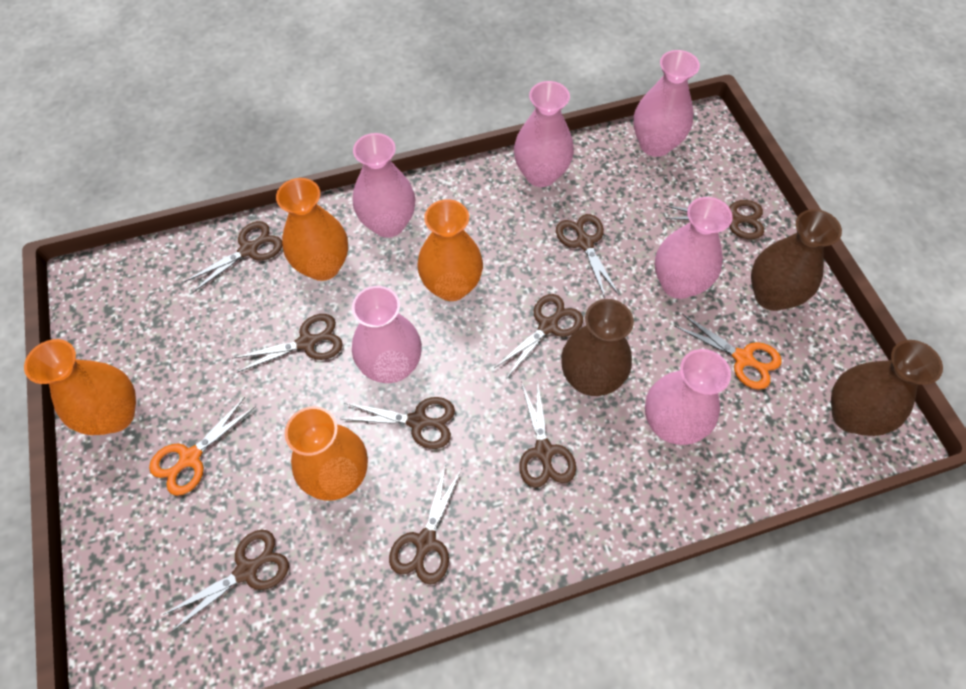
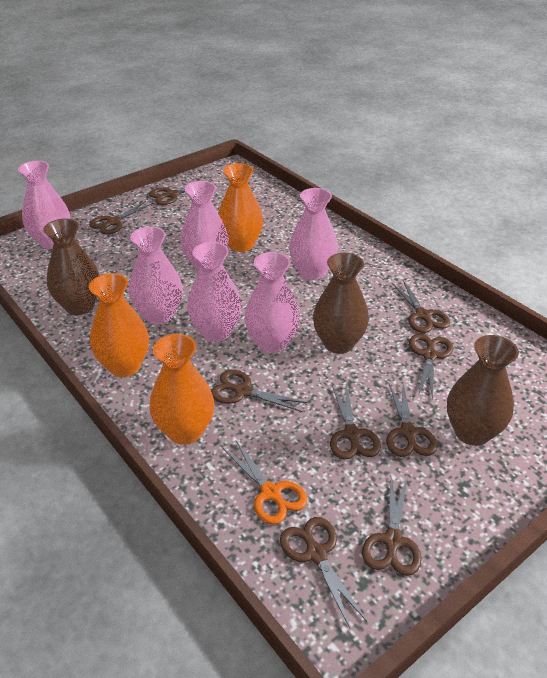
orange scissors: 2 -> 1
orange vase: 4 -> 3

